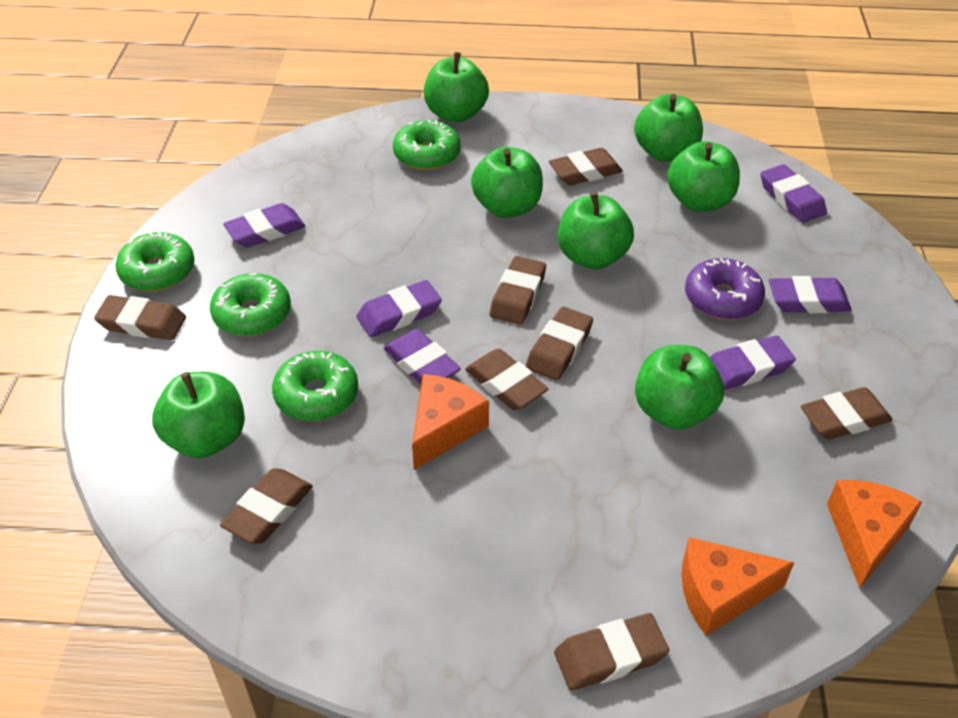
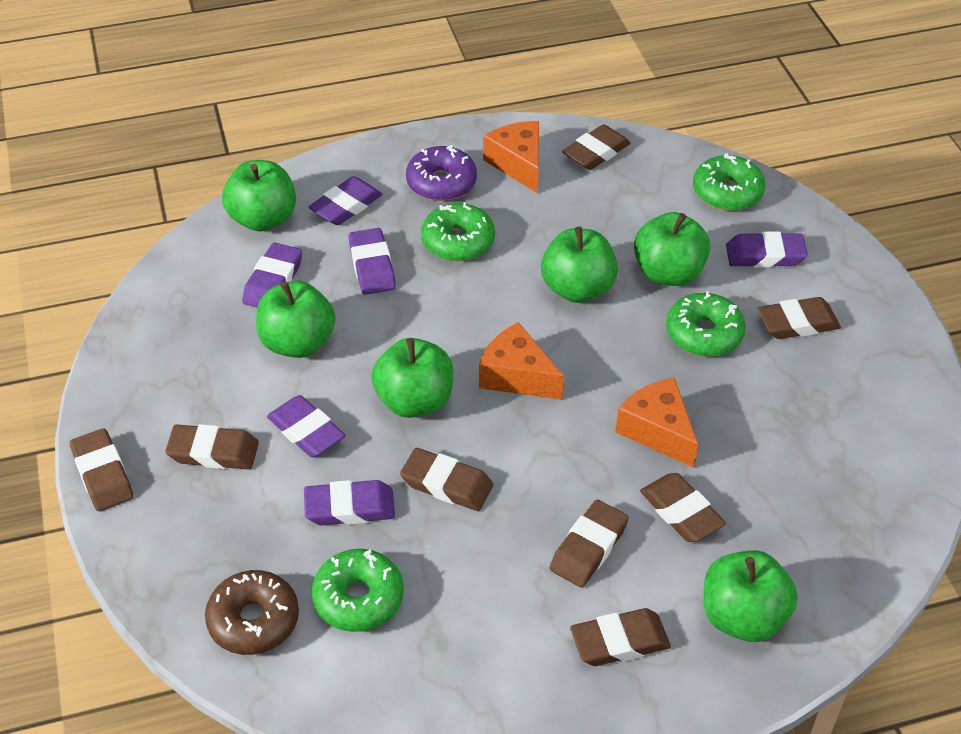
brown donut: 0 -> 1
green apple: 7 -> 6

